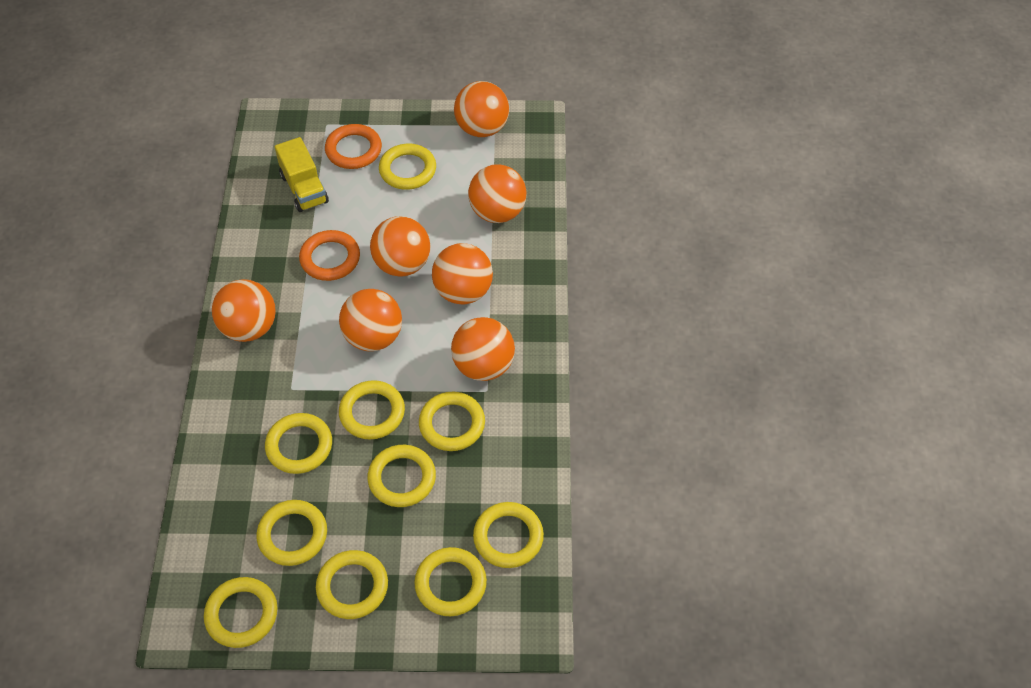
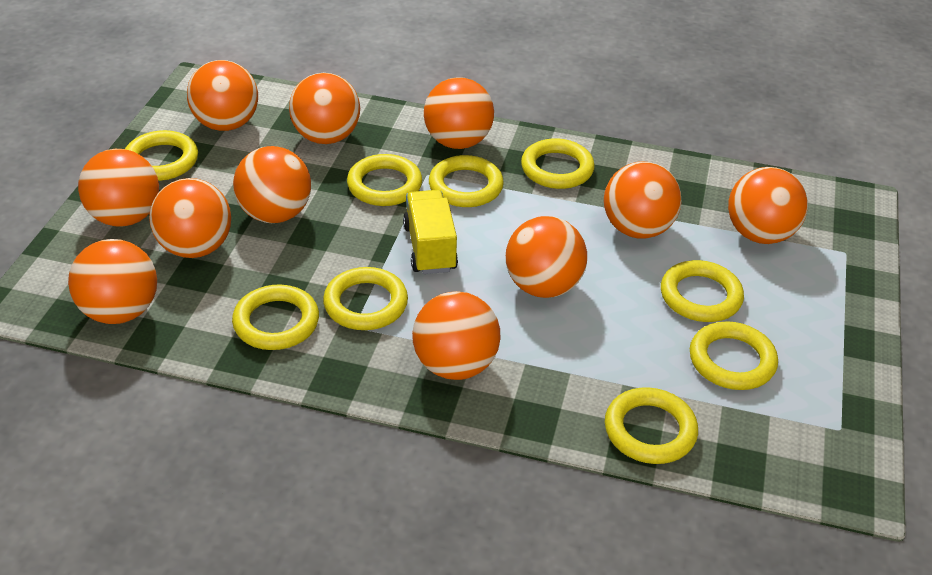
orange ball: 7 -> 11
orange ring: 2 -> 0
yellow ring: 10 -> 9

